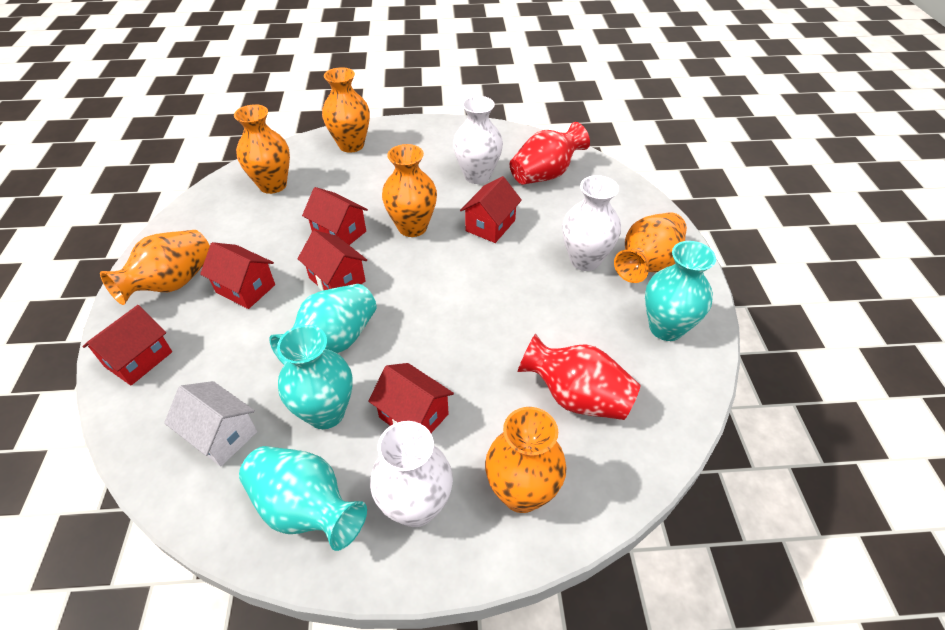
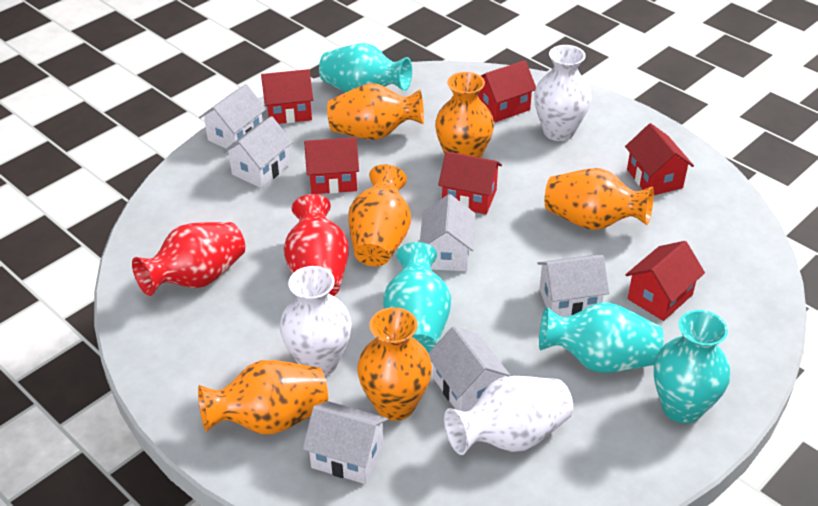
white house: 1 -> 6

